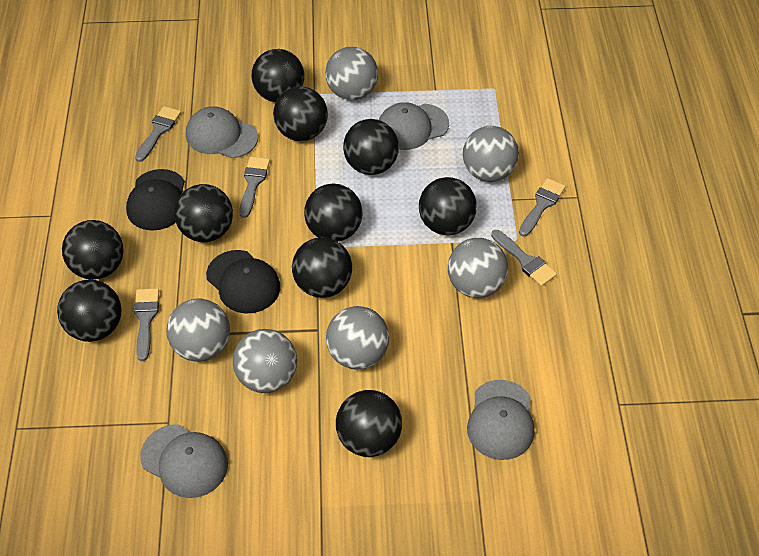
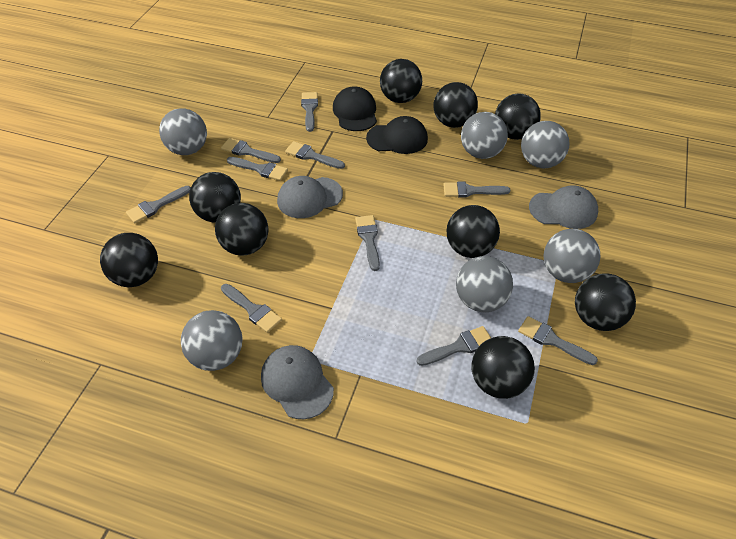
black ball: 10 -> 9
grey brush: 5 -> 10
grey cap: 4 -> 3

